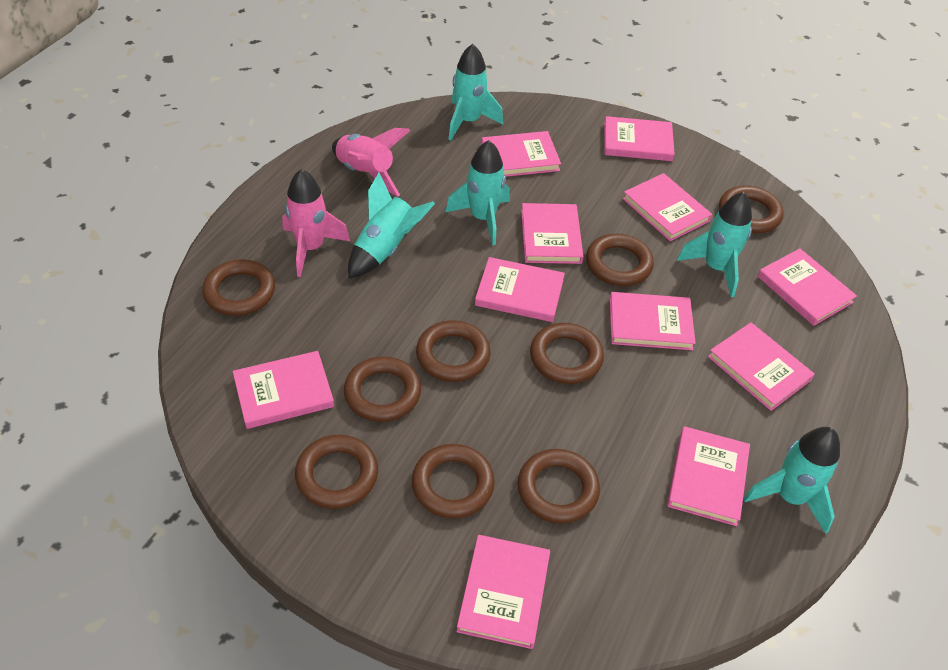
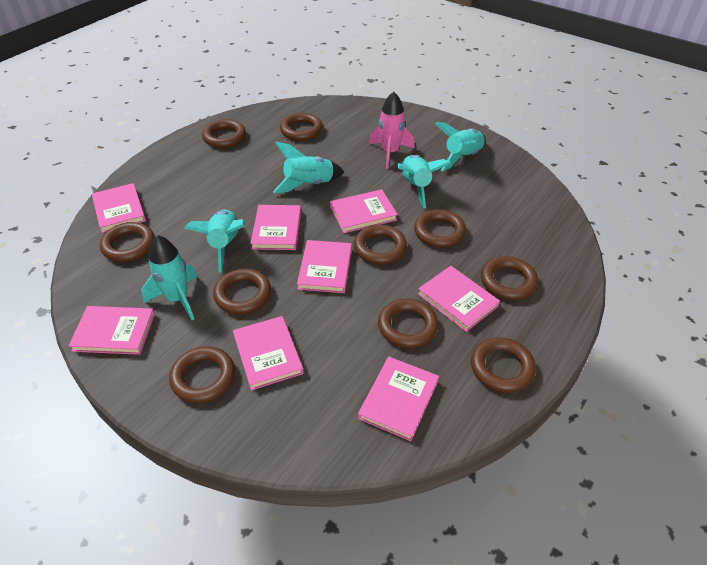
brown ring: 9 -> 10
pink book: 11 -> 8
pink rocket: 2 -> 1

